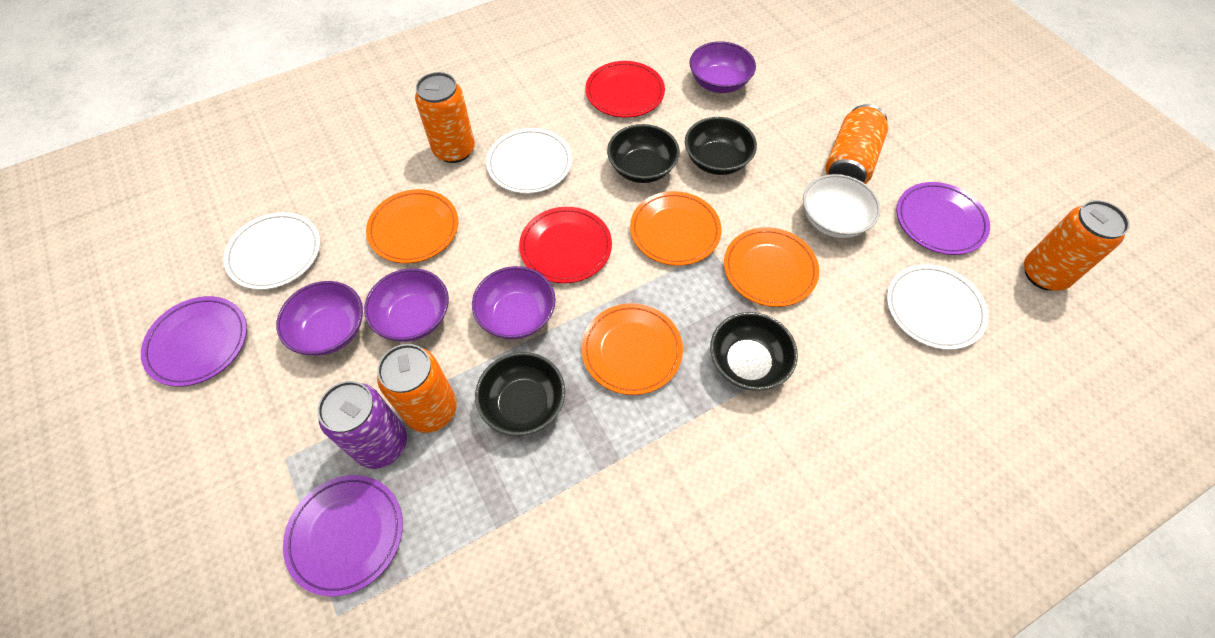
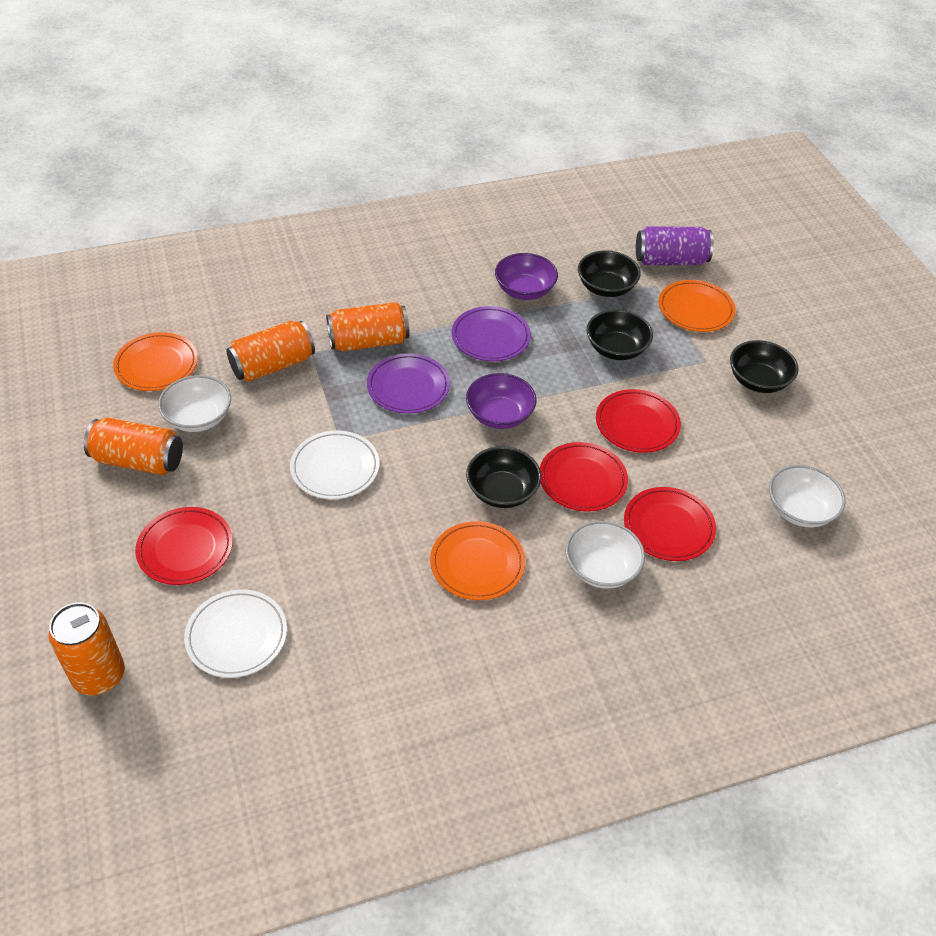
orange plate: 4 -> 3
purple bowl: 4 -> 2
purple plate: 3 -> 2
red plate: 2 -> 4
white bowl: 1 -> 3
white plate: 3 -> 2

